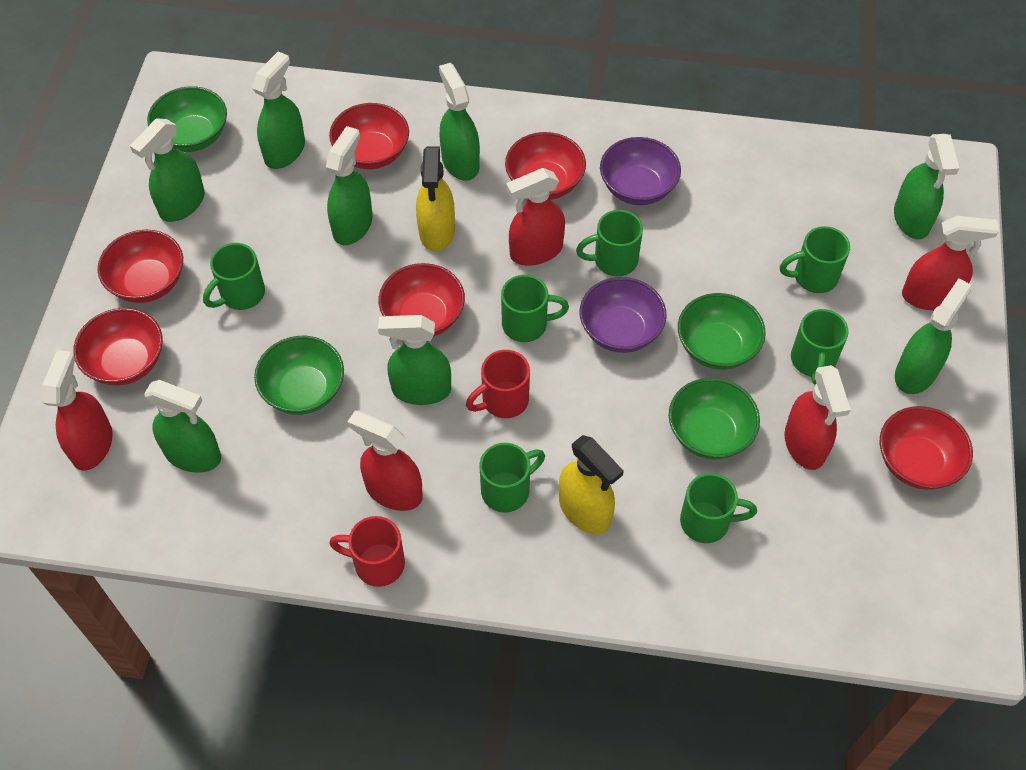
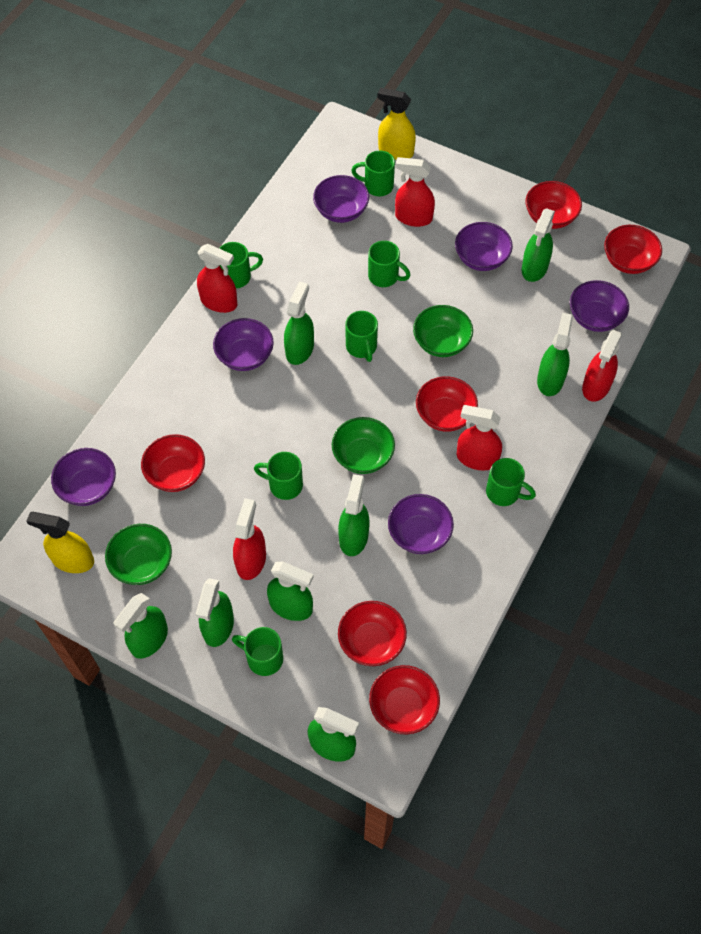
green bowl: 4 -> 3
purple bowl: 2 -> 6
red mug: 2 -> 0

